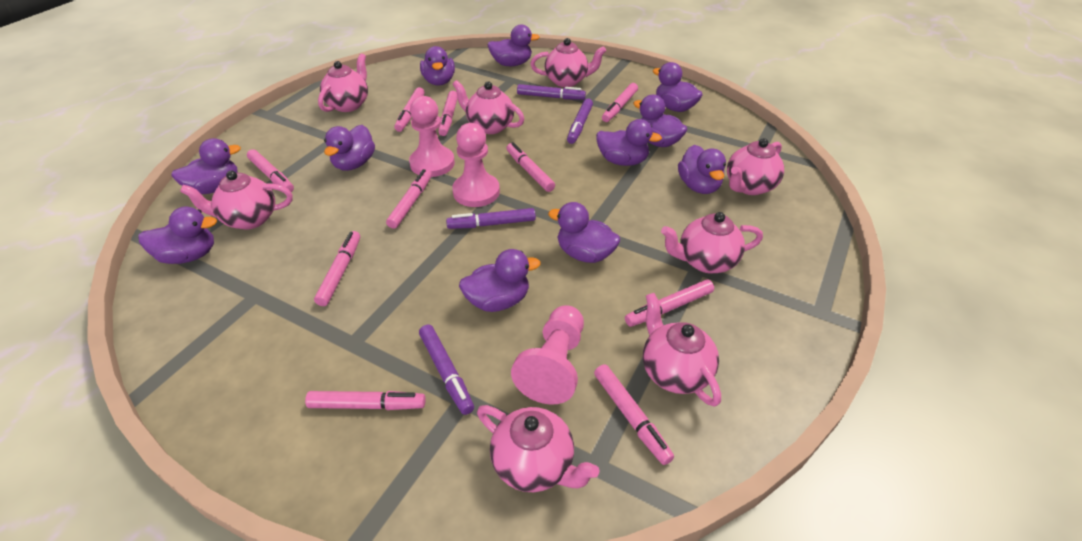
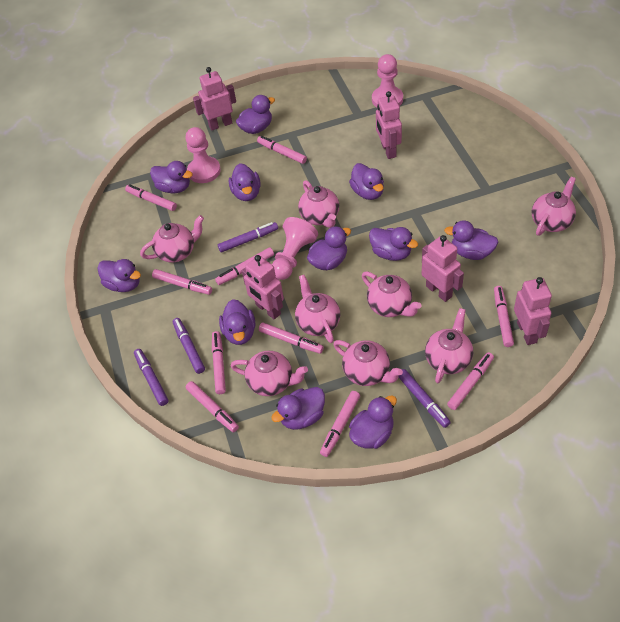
pink robot: 0 -> 5

